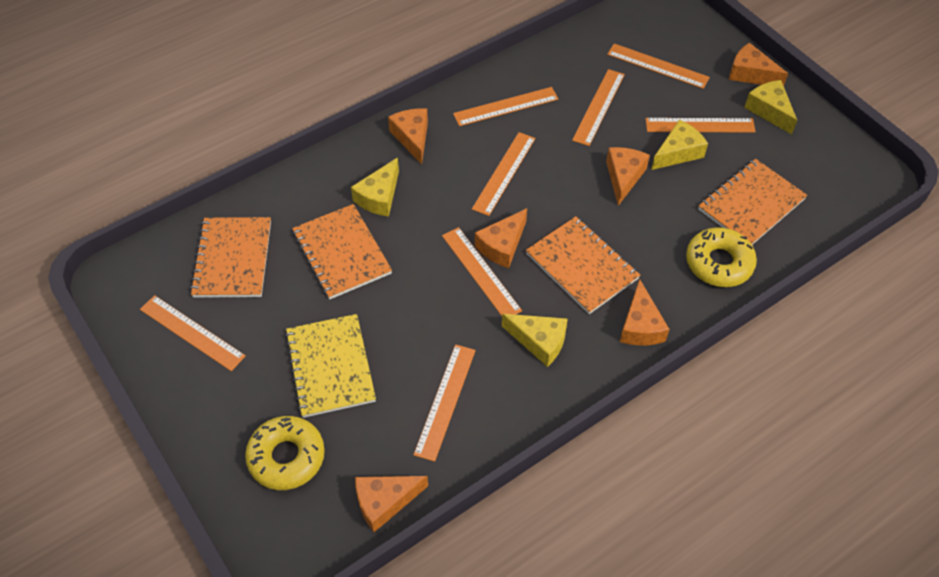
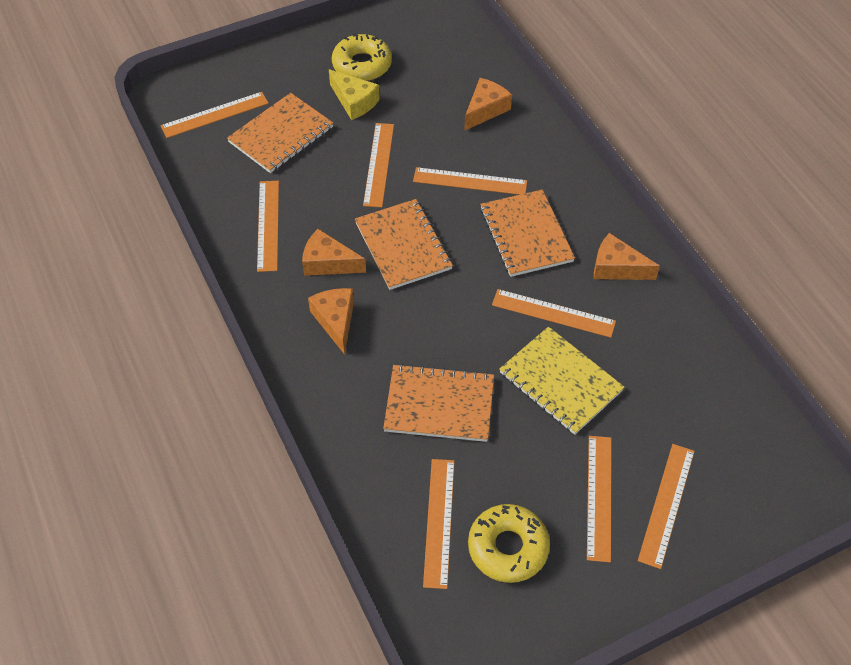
orange cheese: 6 -> 4
yellow cheese: 4 -> 1

